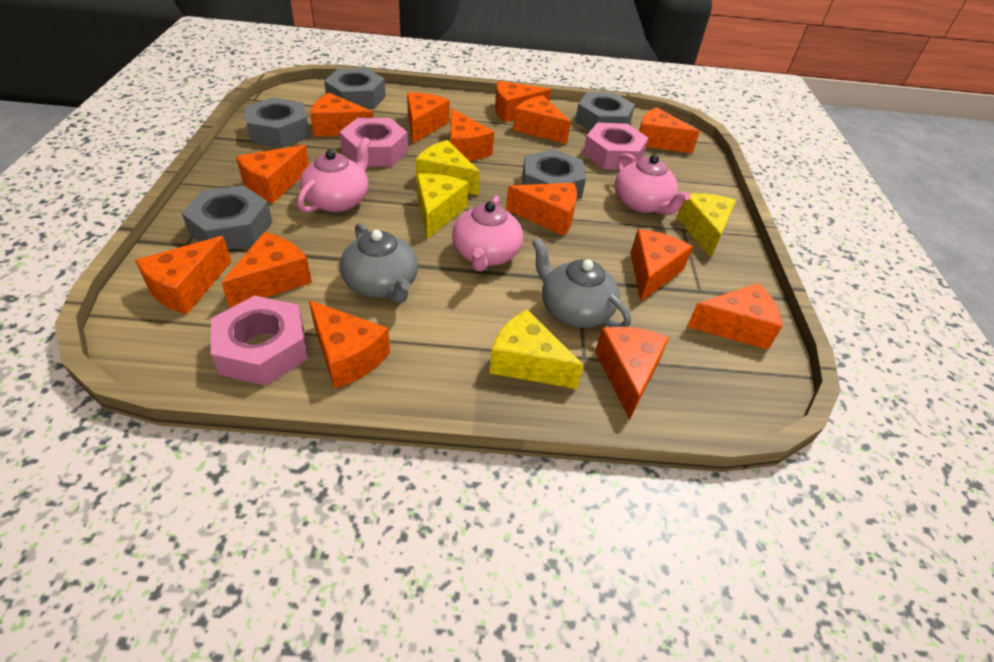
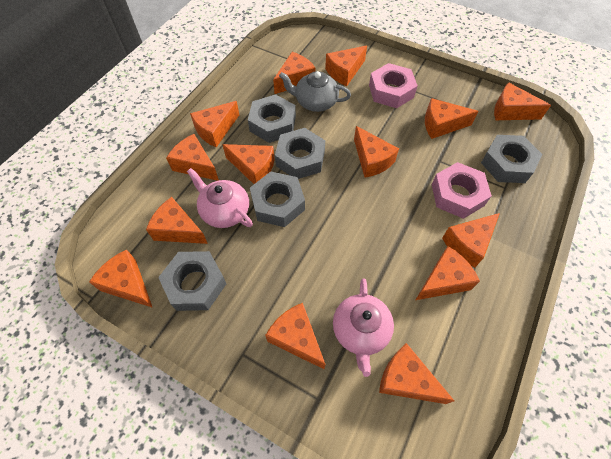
grey teapot: 2 -> 1
pink nut: 3 -> 2
pink teapot: 3 -> 2
yellow cheese: 4 -> 0

